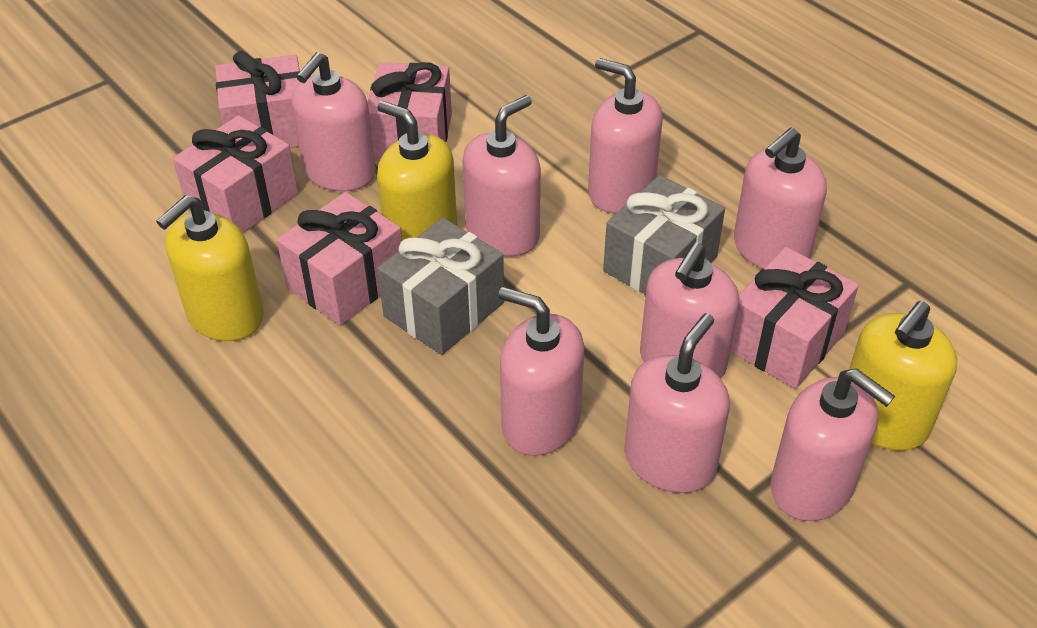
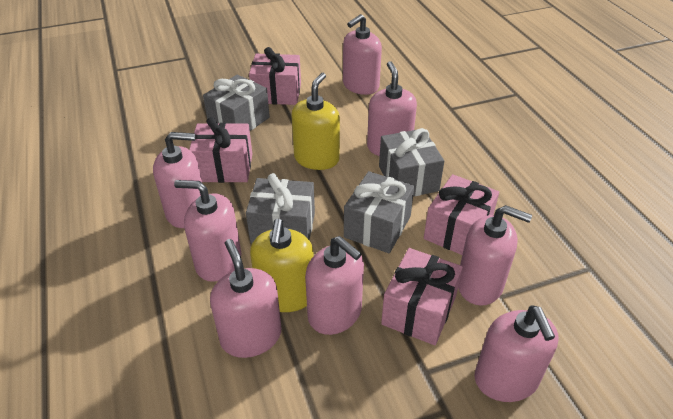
grey gift: 2 -> 4
pink gift: 5 -> 4
yellow soap dispenser: 3 -> 2

